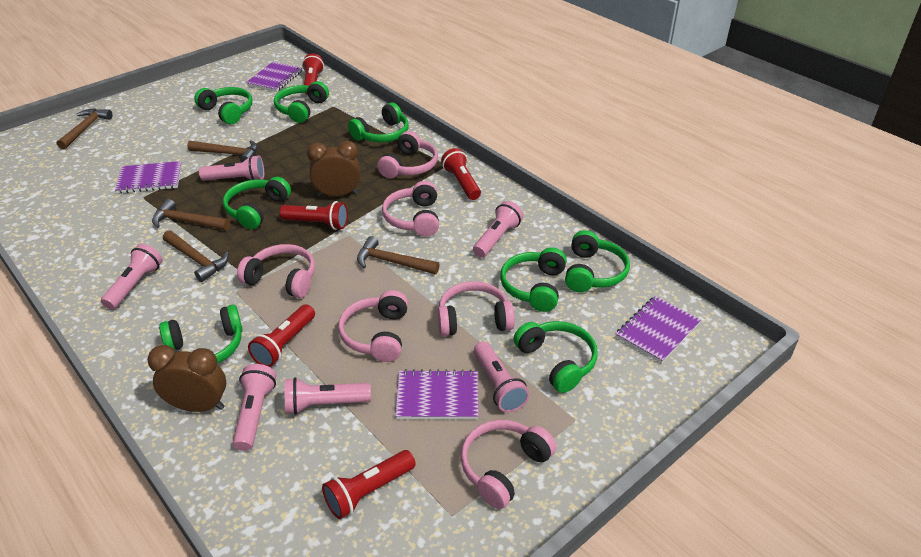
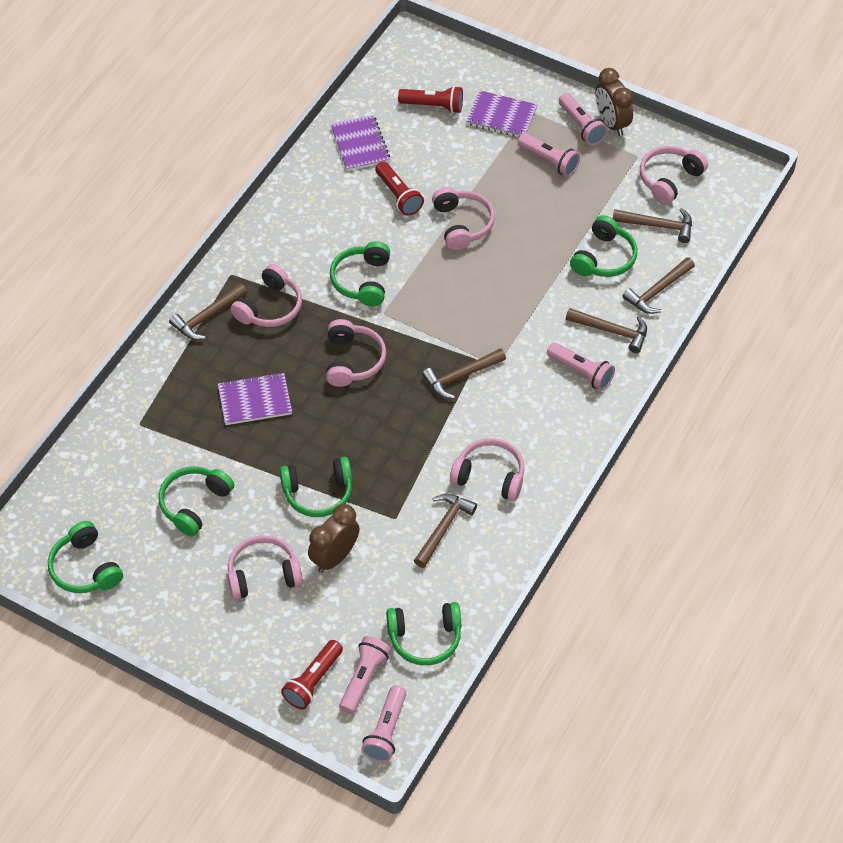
brown hammer: 5 -> 6
green headphones: 8 -> 6
pink flashlight: 6 -> 5
purple notebook: 4 -> 3
red flashlight: 5 -> 3

